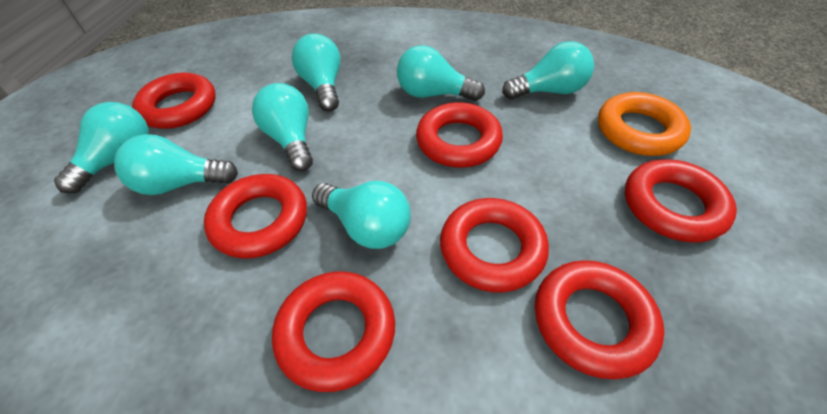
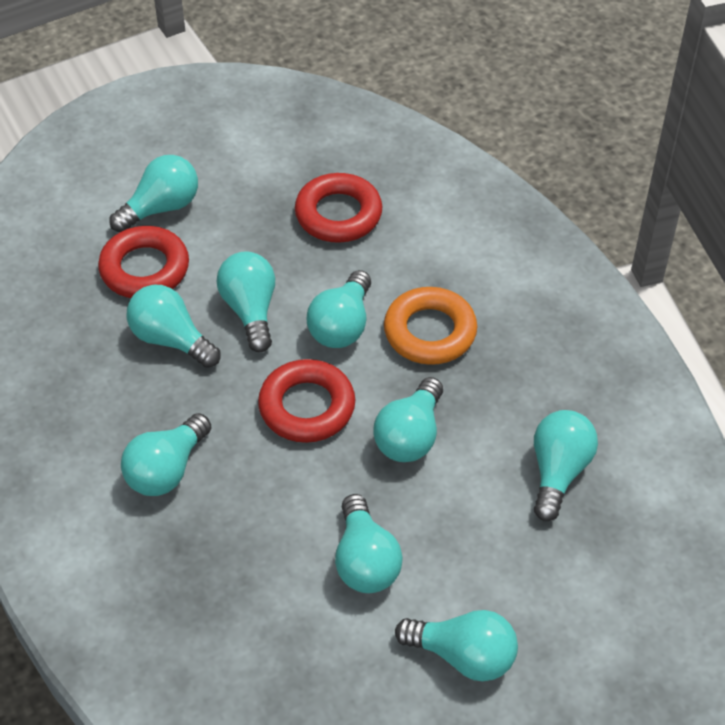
red ring: 7 -> 3
turquoise light bulb: 7 -> 9

